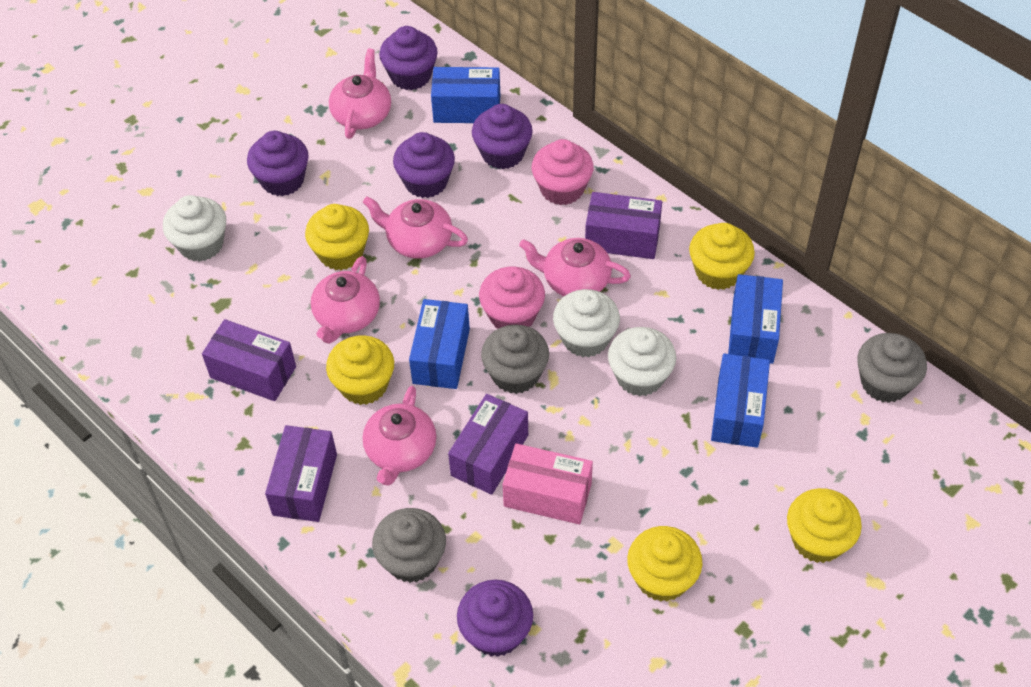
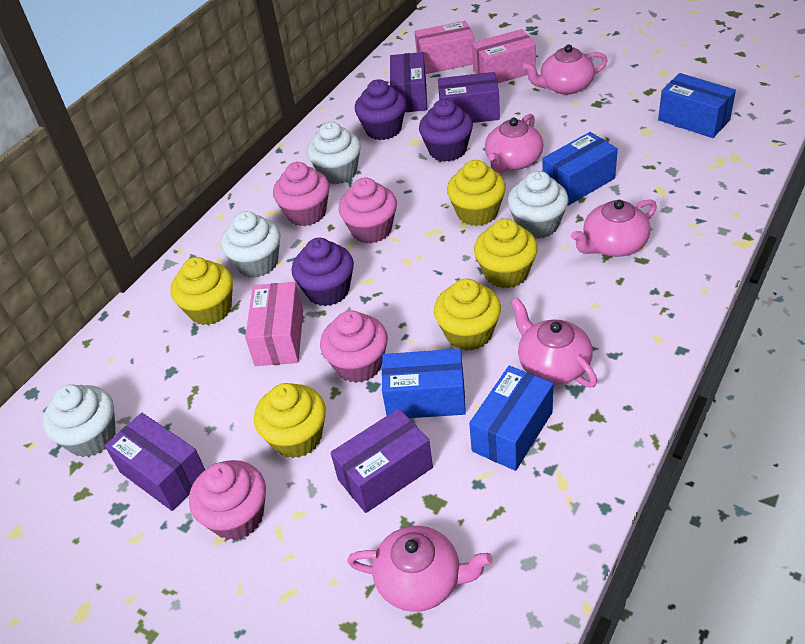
grey cupcake: 3 -> 0
pink box: 1 -> 3
pink cupcake: 2 -> 4
purple cupcake: 5 -> 3
white cupcake: 3 -> 4

